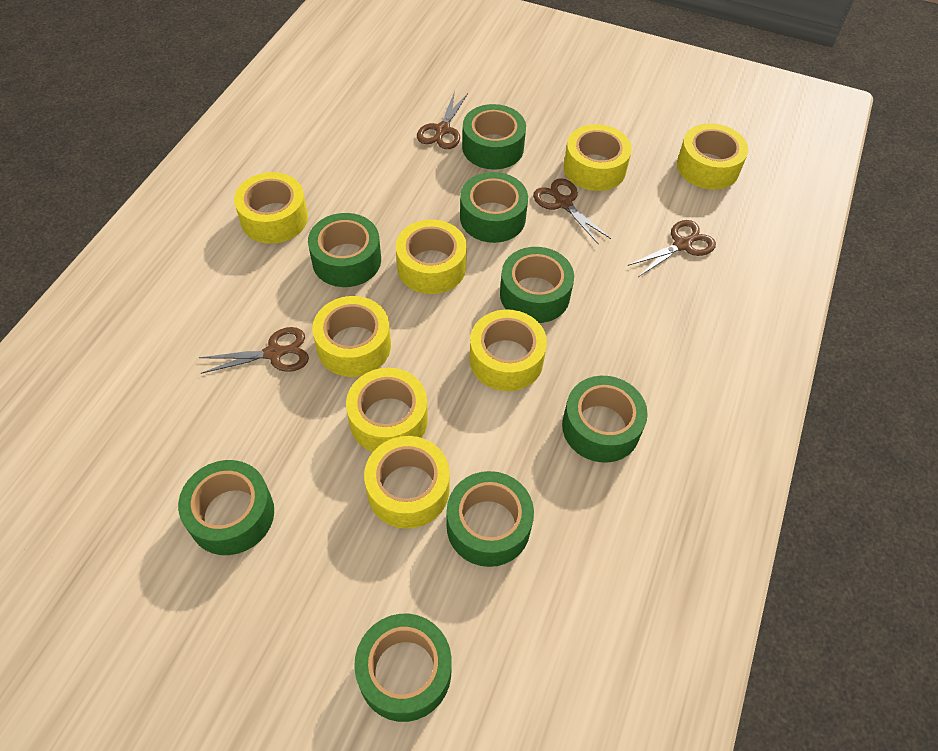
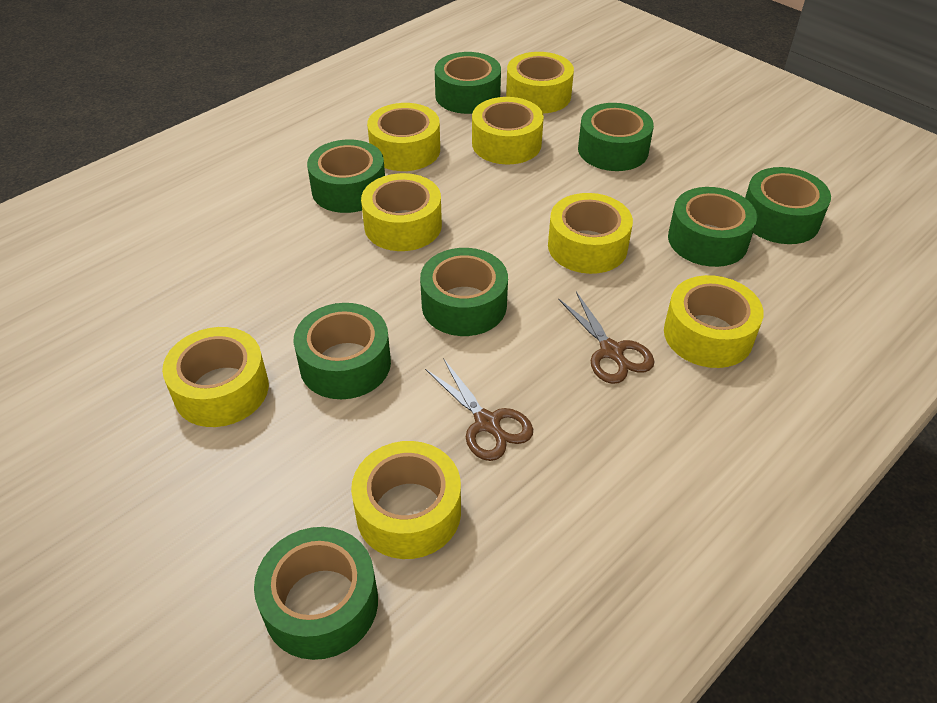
brown scissors: 4 -> 2

